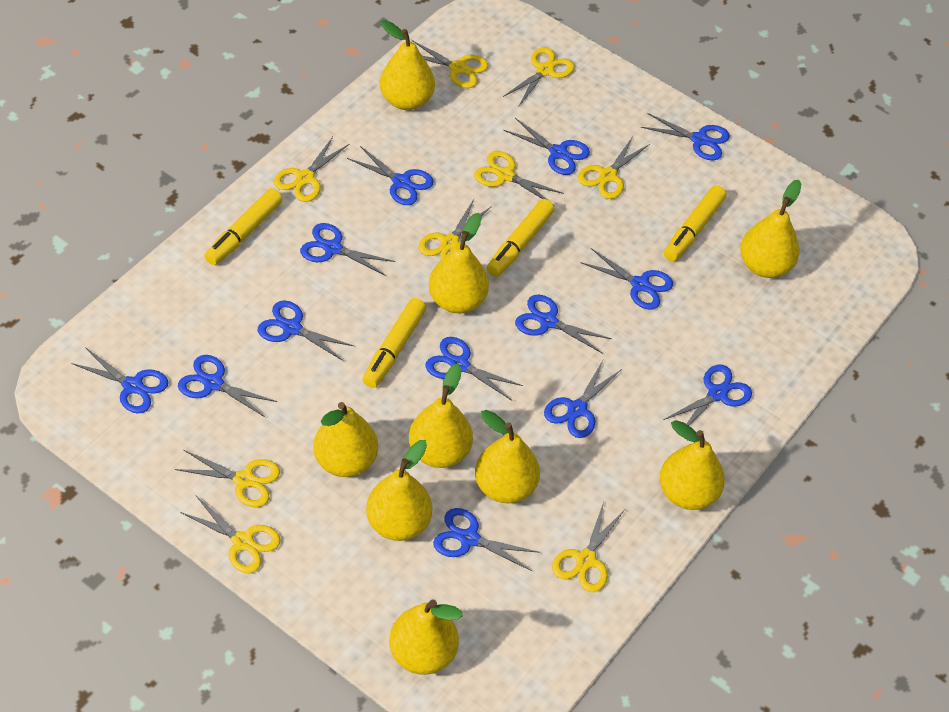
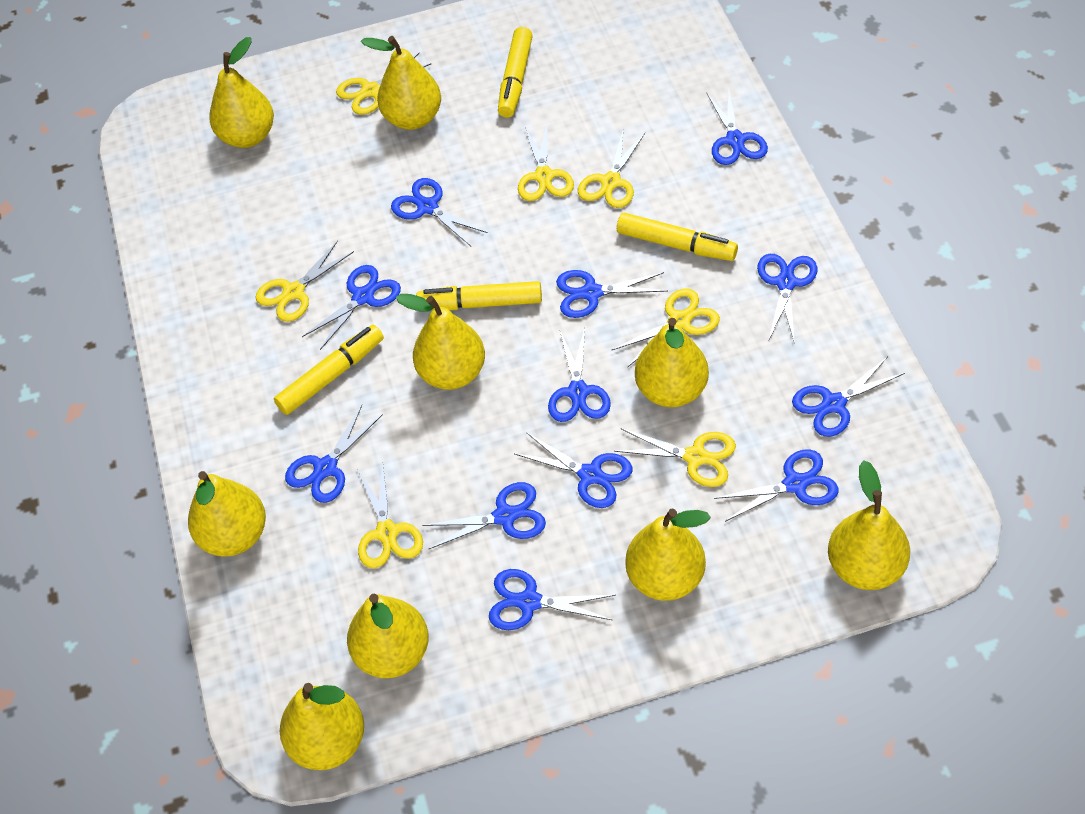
blue scissors: 13 -> 12
yellow scissors: 9 -> 7

